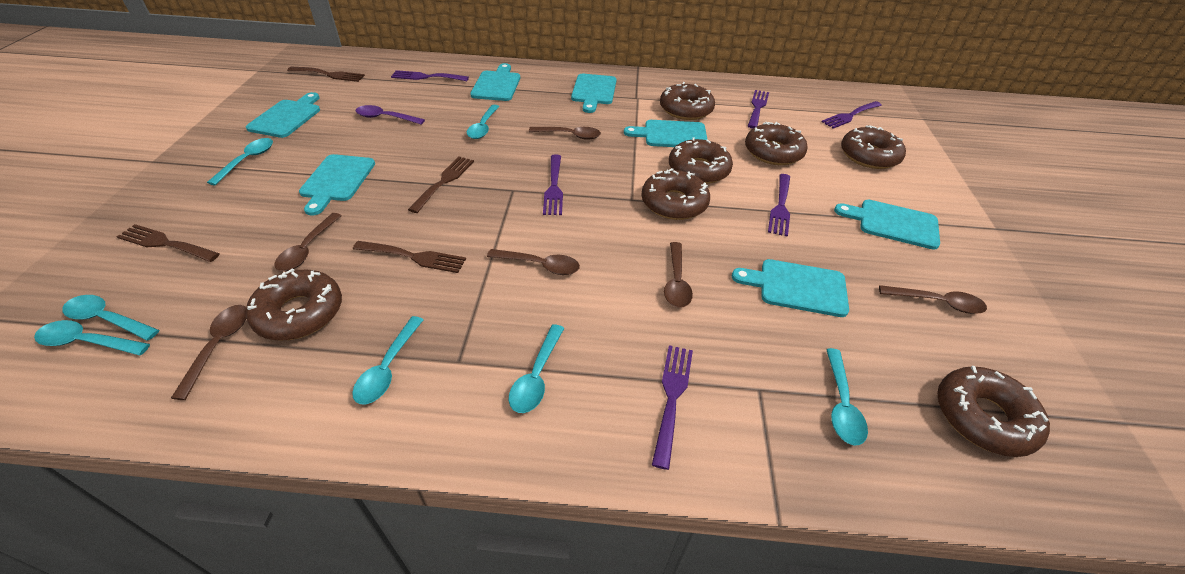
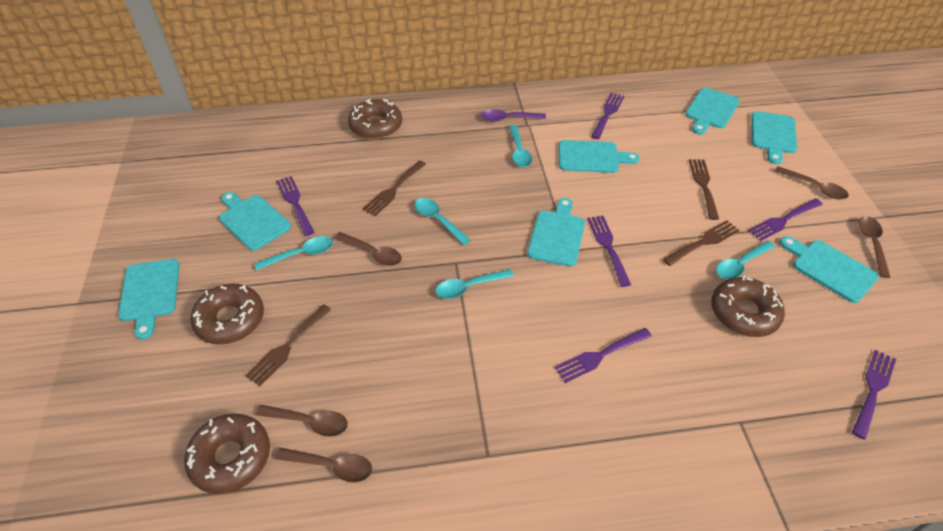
brown donut: 7 -> 4
brown spoon: 6 -> 5
turquoise spoon: 7 -> 5

